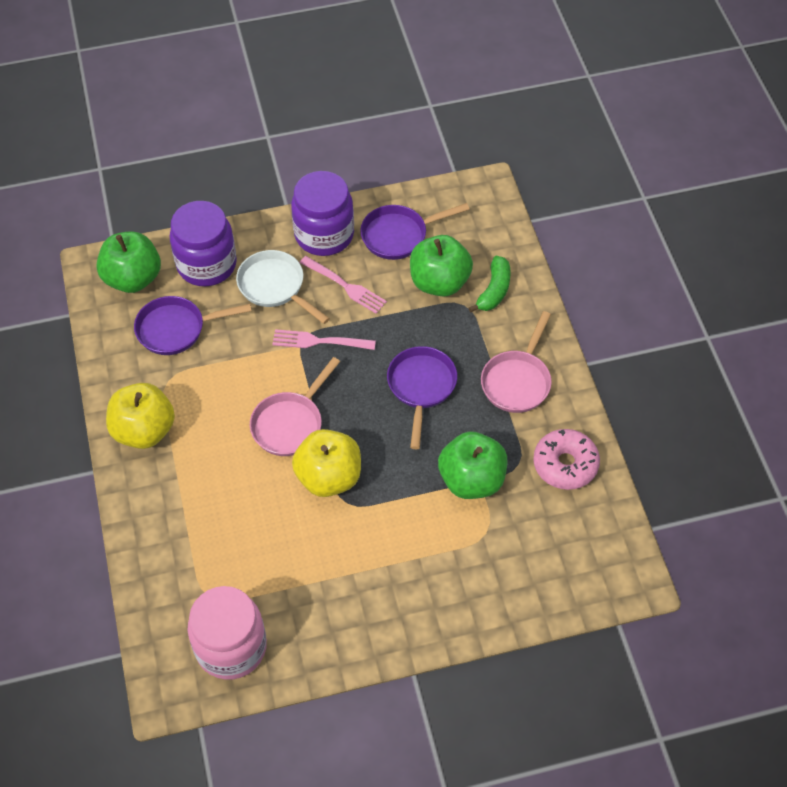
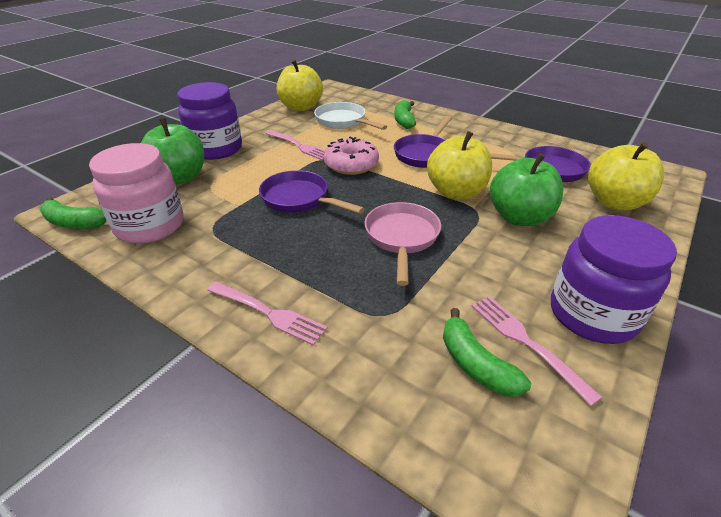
green apple: 3 -> 2
green banana: 1 -> 3
pink fork: 2 -> 3
pink pan: 2 -> 1
yellow apple: 2 -> 3

